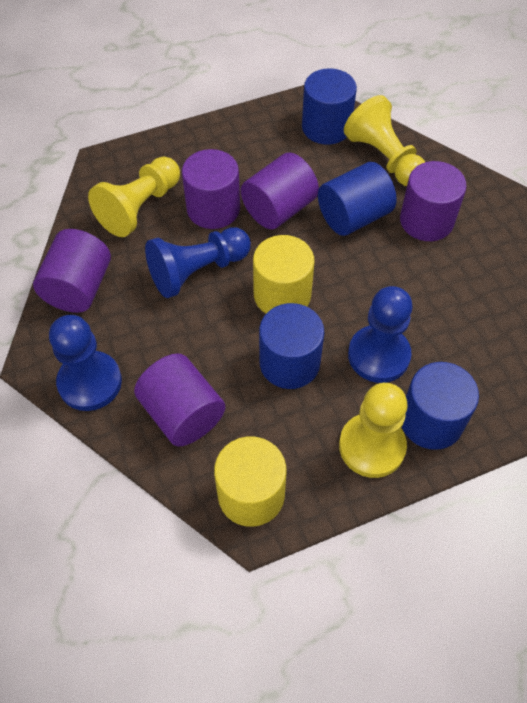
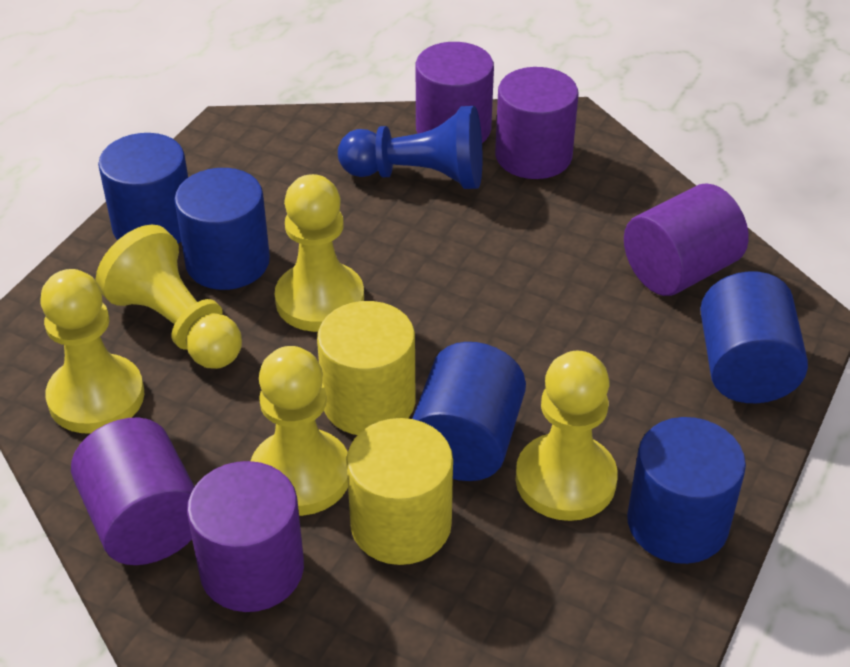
blue cylinder: 4 -> 5
blue pawn: 3 -> 1
yellow pawn: 3 -> 5

